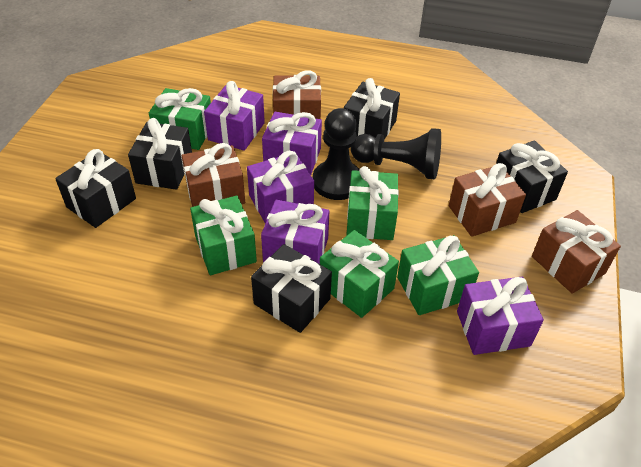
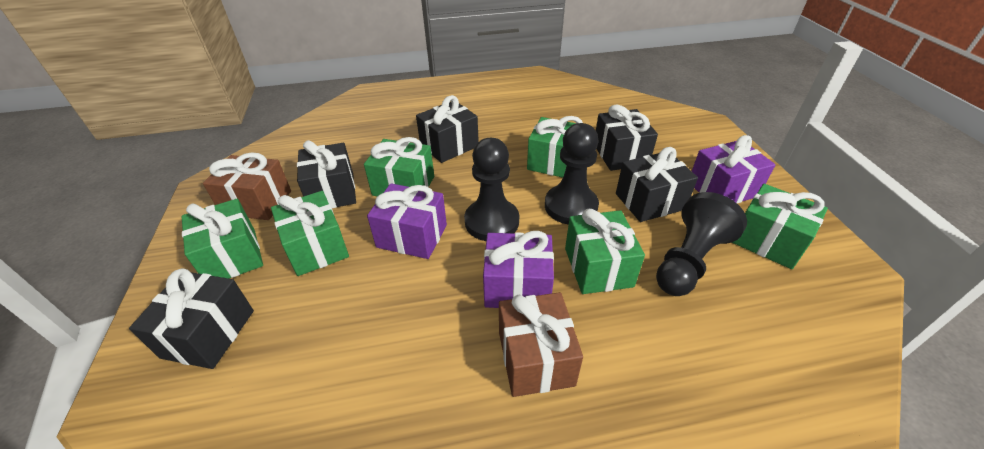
black pawn: 2 -> 3
brown gift: 4 -> 2
green gift: 5 -> 6
purple gift: 5 -> 3

